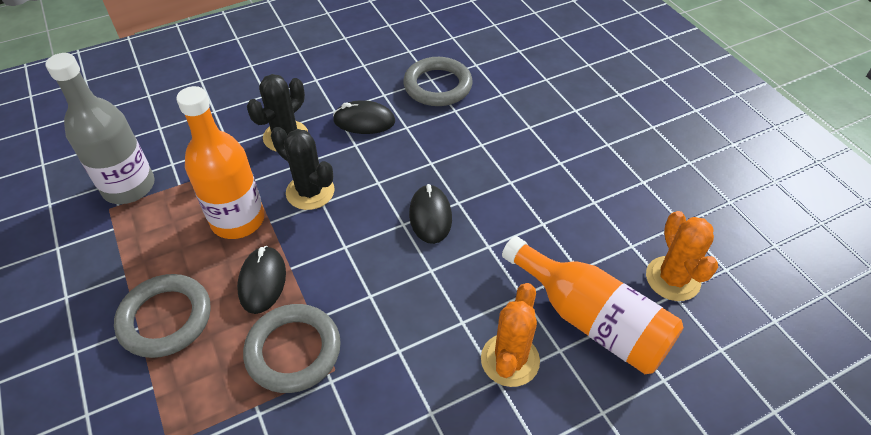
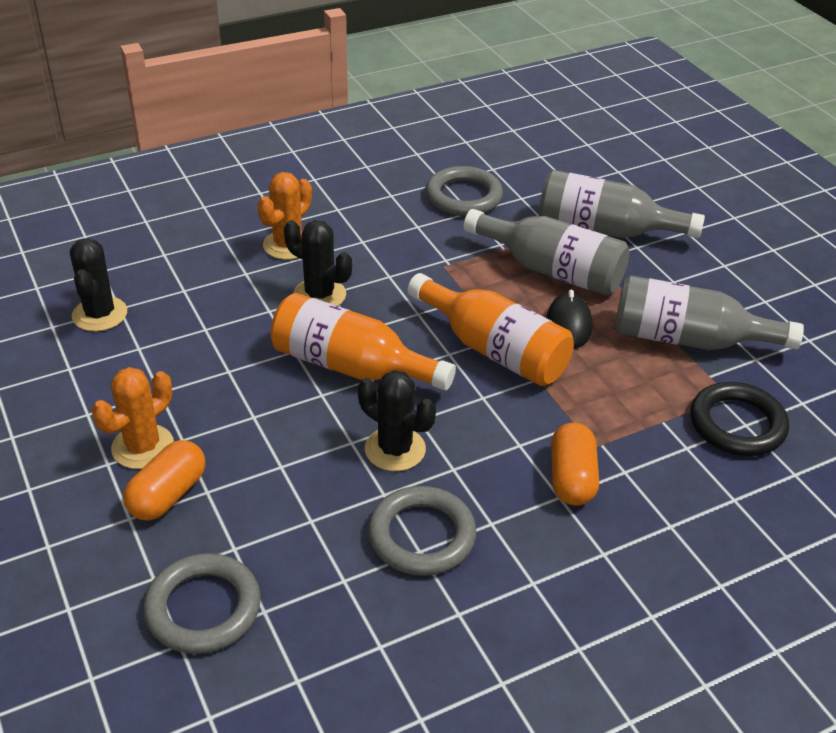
black cactus: 2 -> 3
black mouse: 3 -> 1
black ring: 0 -> 1
grey bottle: 1 -> 3
orange capsule: 0 -> 2

